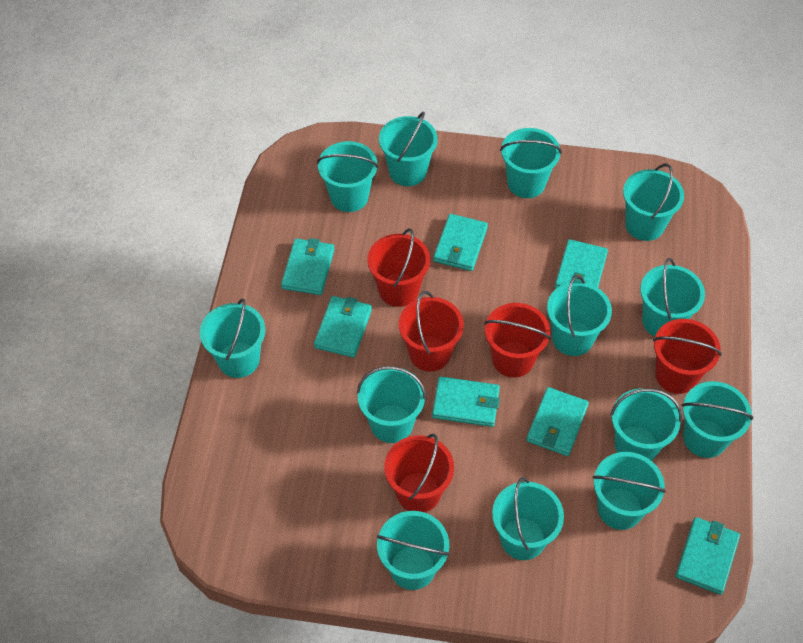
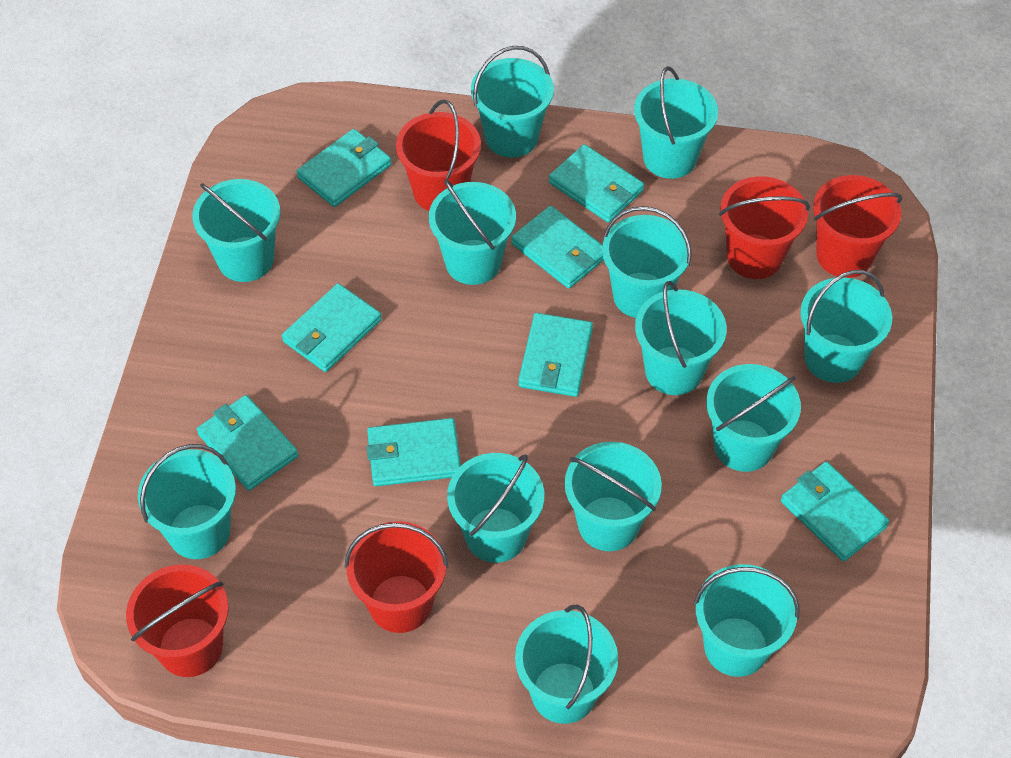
turquoise wallet: 7 -> 8

